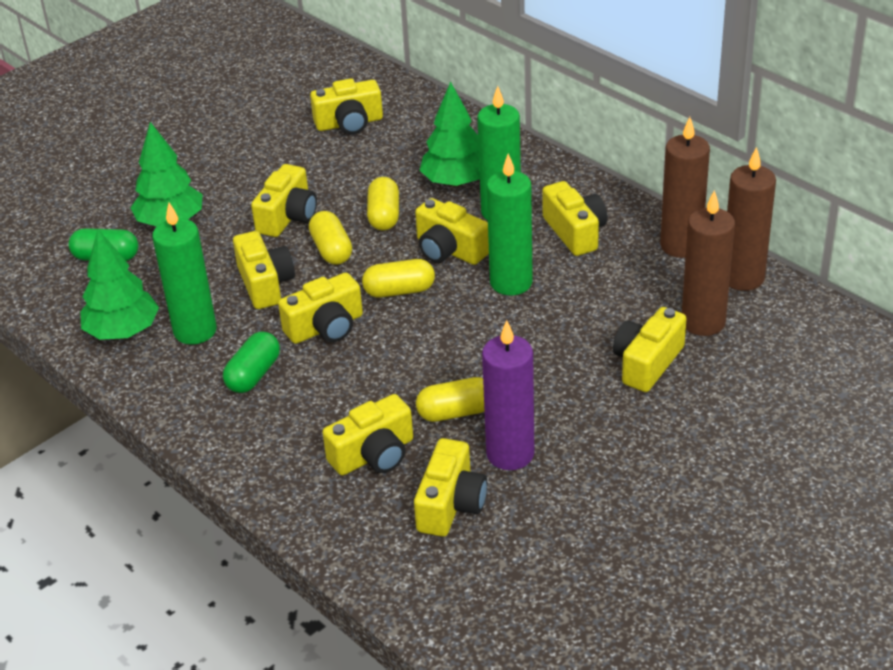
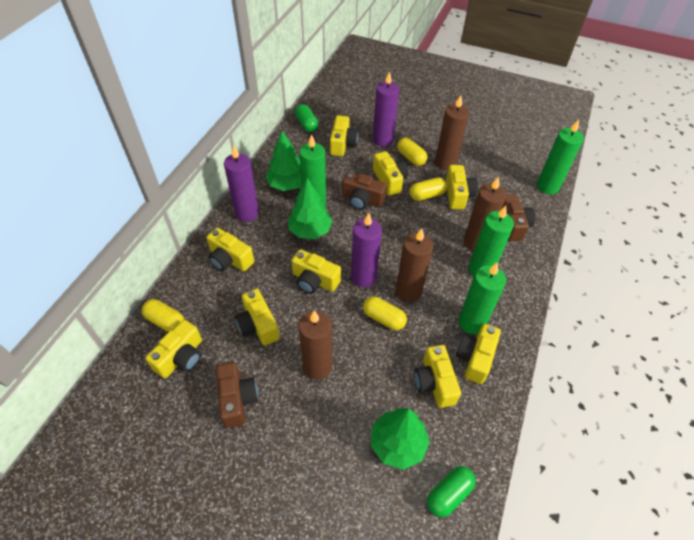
brown camera: 0 -> 3
brown candle: 3 -> 4
green candle: 3 -> 4
purple candle: 1 -> 3

